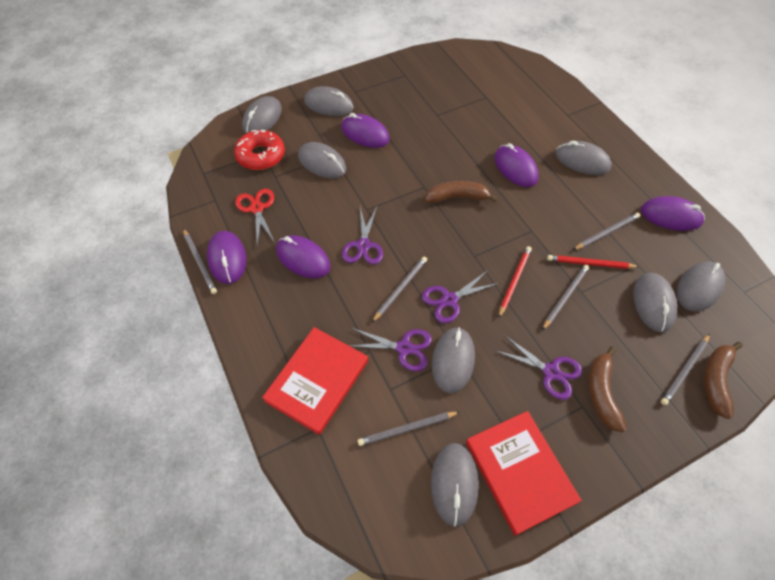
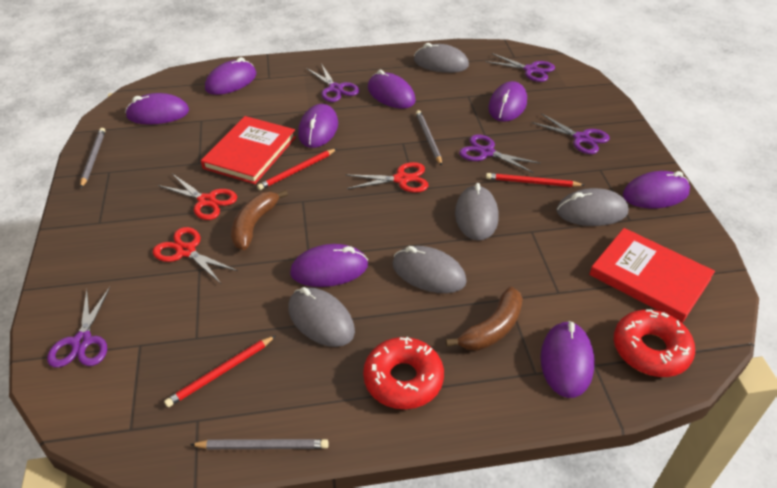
brown banana: 3 -> 2
grey mouse: 8 -> 5
grey pencil: 6 -> 3
purple mouse: 5 -> 8
purple scissors: 4 -> 5
red donut: 1 -> 2
red pencil: 2 -> 3
red scissors: 1 -> 3

